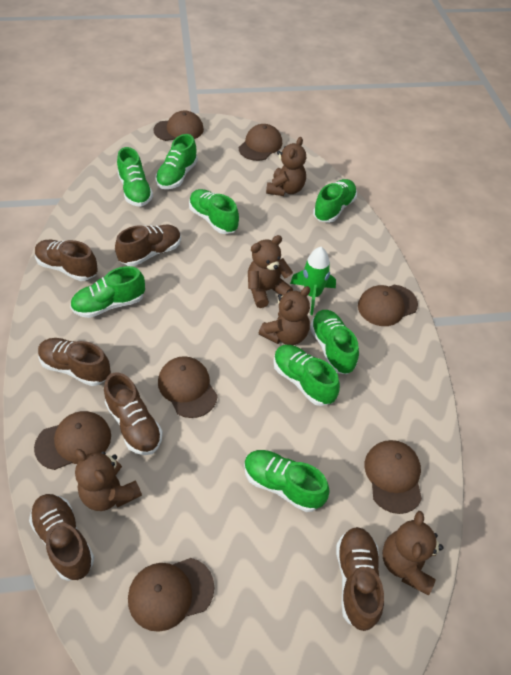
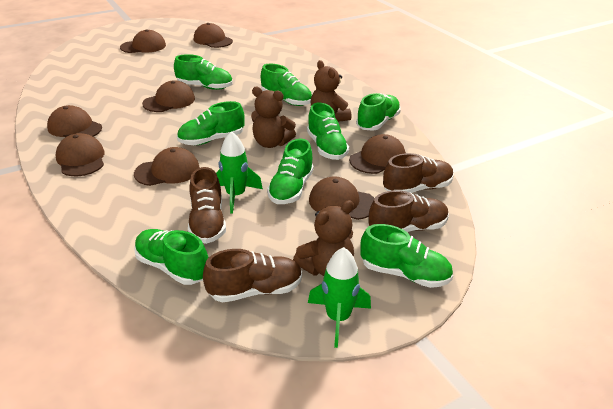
brown cap: 7 -> 8
brown shoe: 6 -> 4
brown teddy bear: 5 -> 3
green rocket: 1 -> 2

